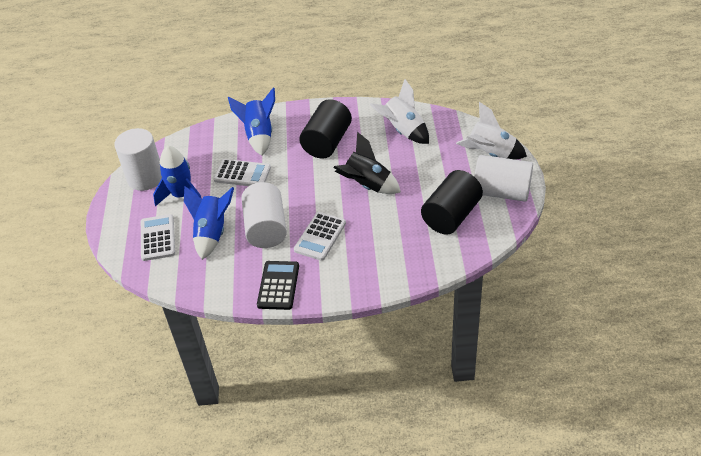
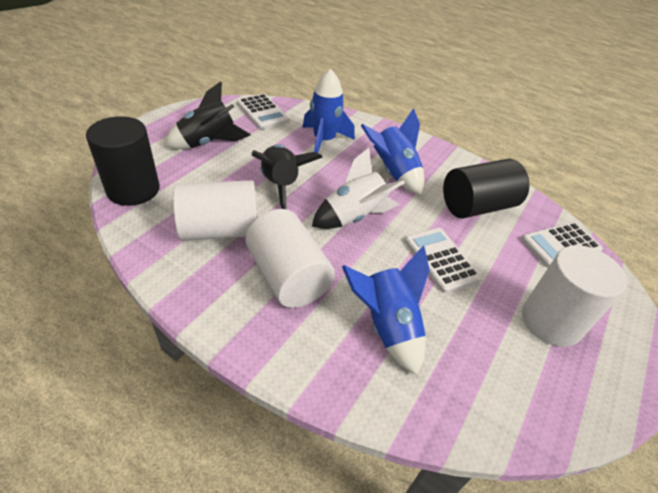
black calculator: 1 -> 0
black rocket: 1 -> 2
white rocket: 2 -> 1

